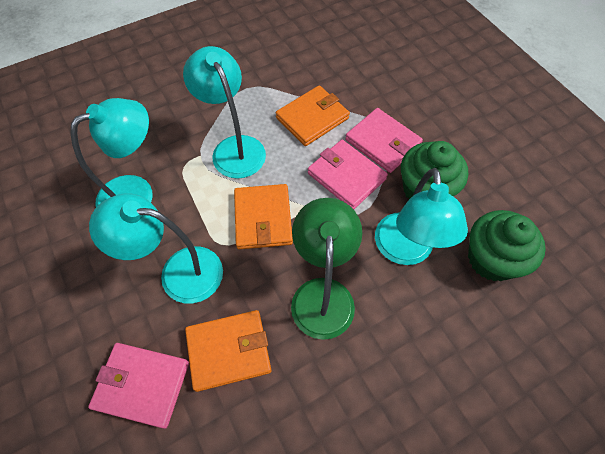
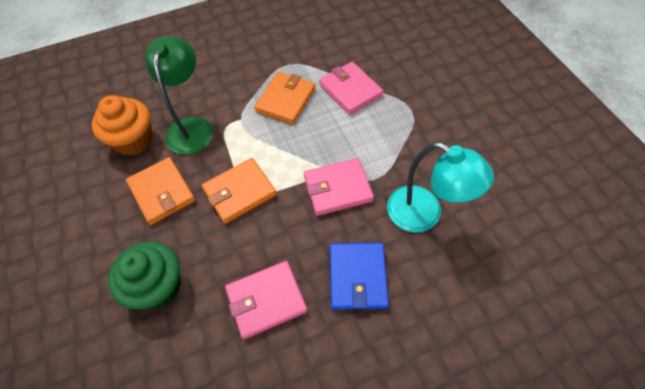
blue wallet: 0 -> 1
green cupcake: 2 -> 1
orange cupcake: 0 -> 1
turquoise lamp: 4 -> 1

